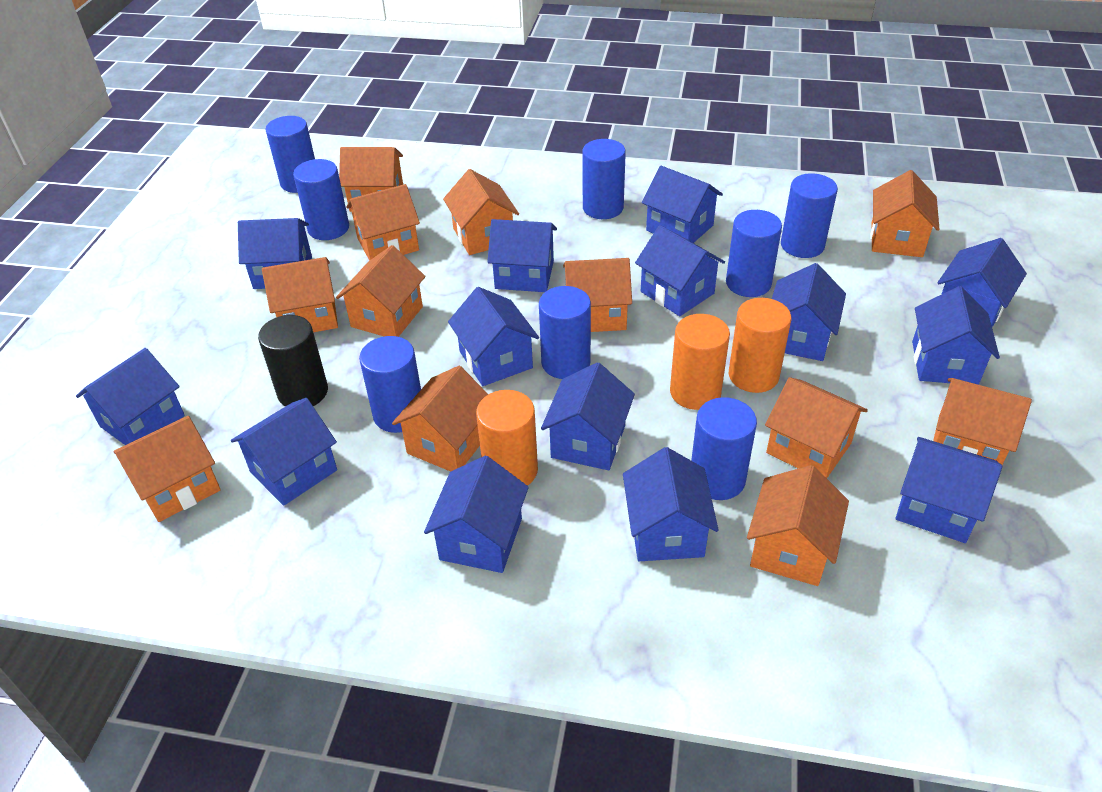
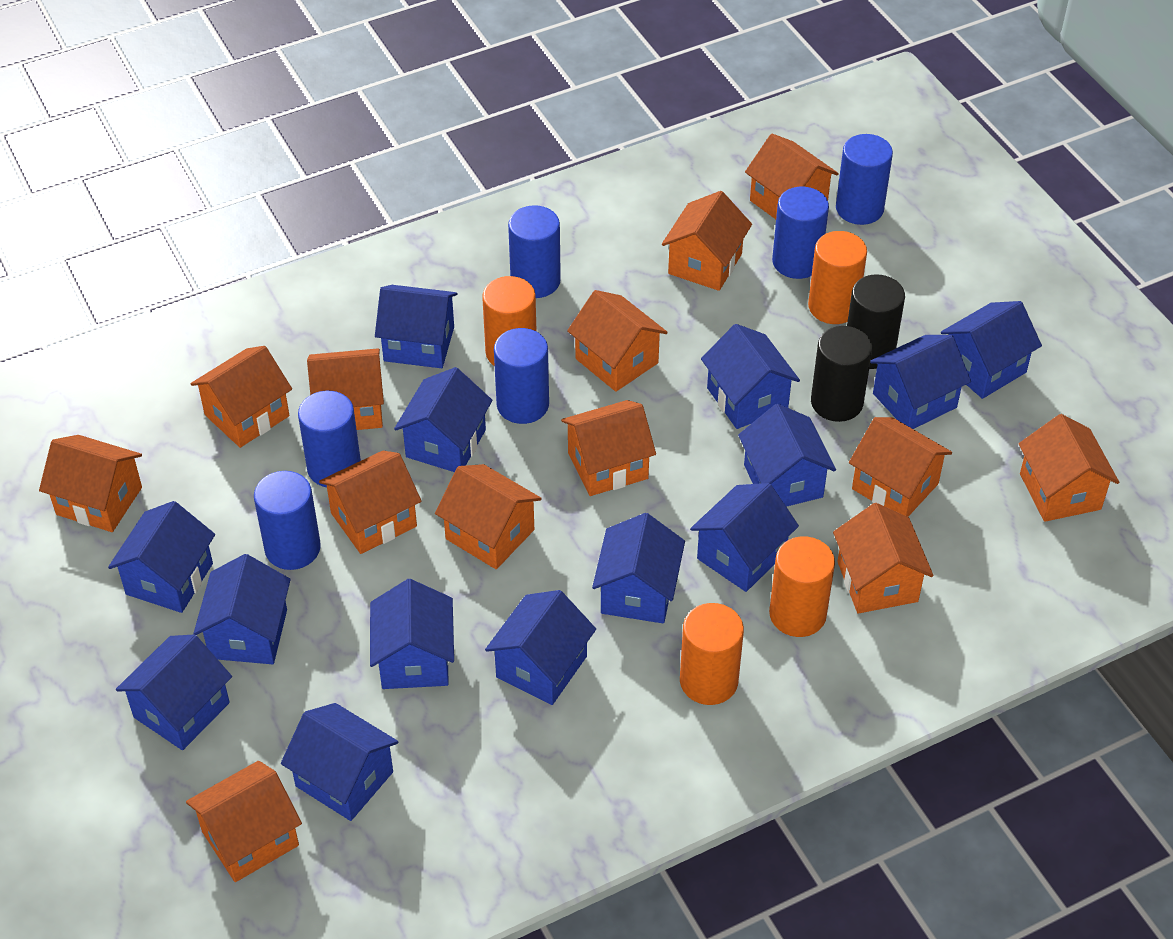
black cylinder: 1 -> 2
blue cylinder: 8 -> 6
orange cylinder: 3 -> 4
orange house: 12 -> 13

